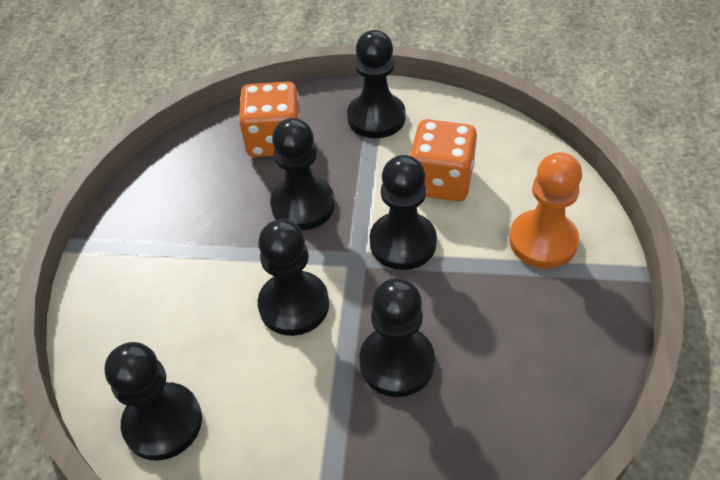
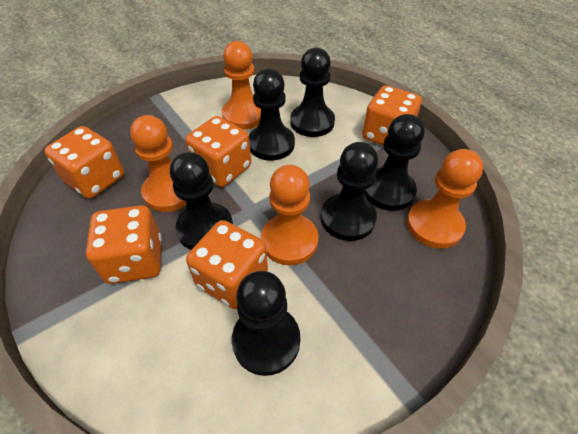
orange dice: 2 -> 5
orange pawn: 1 -> 4

